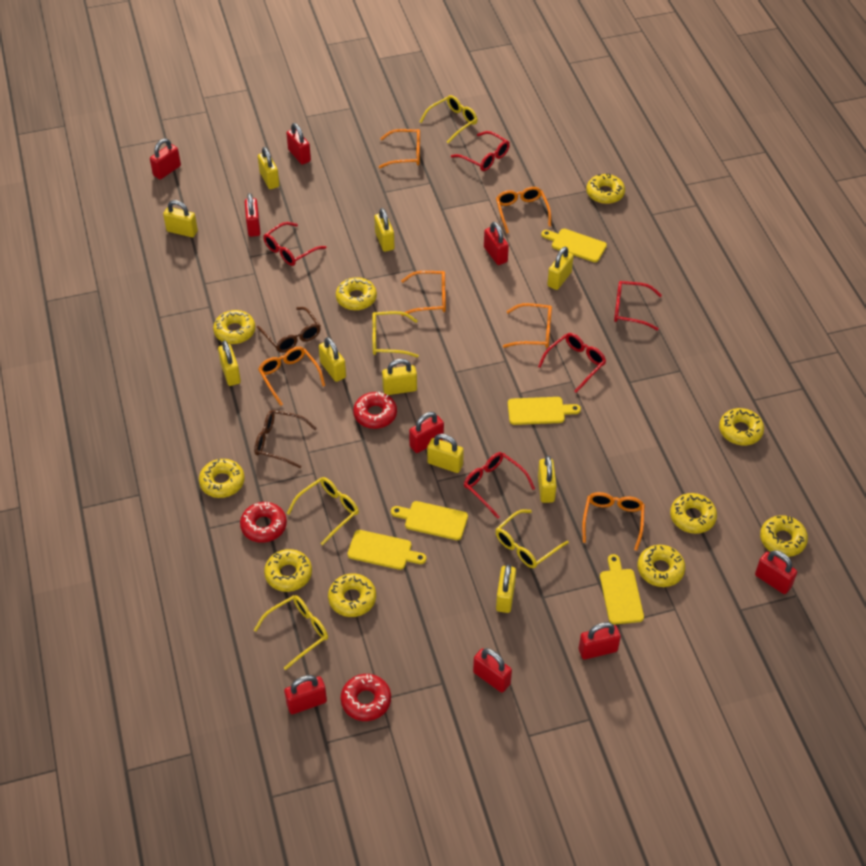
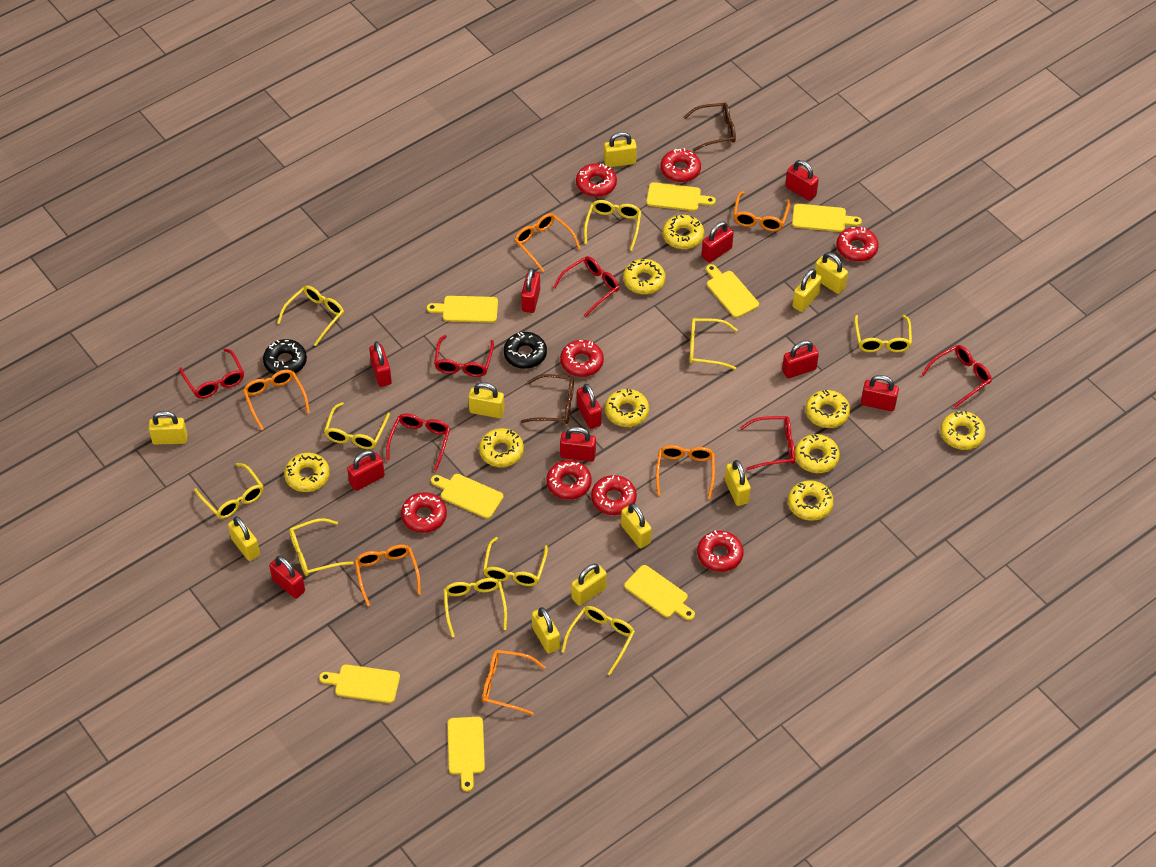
black donut: 0 -> 2
red donut: 3 -> 8
red glasses: 5 -> 6
red padlock: 9 -> 10
yellow cutting board: 5 -> 8
yellow donut: 10 -> 9
yellow glasses: 5 -> 10

